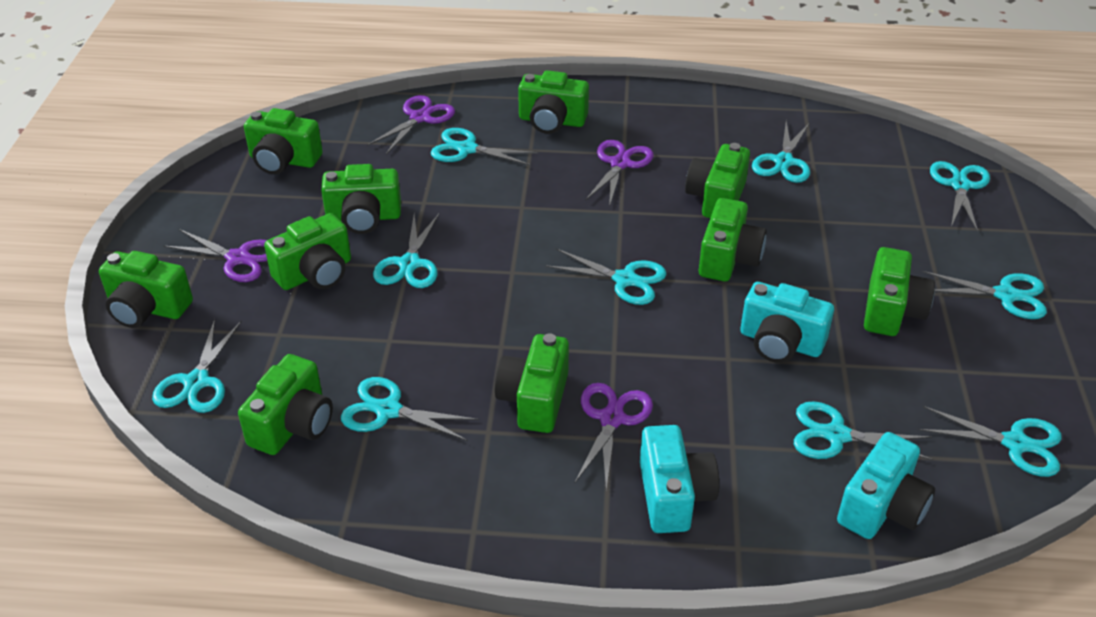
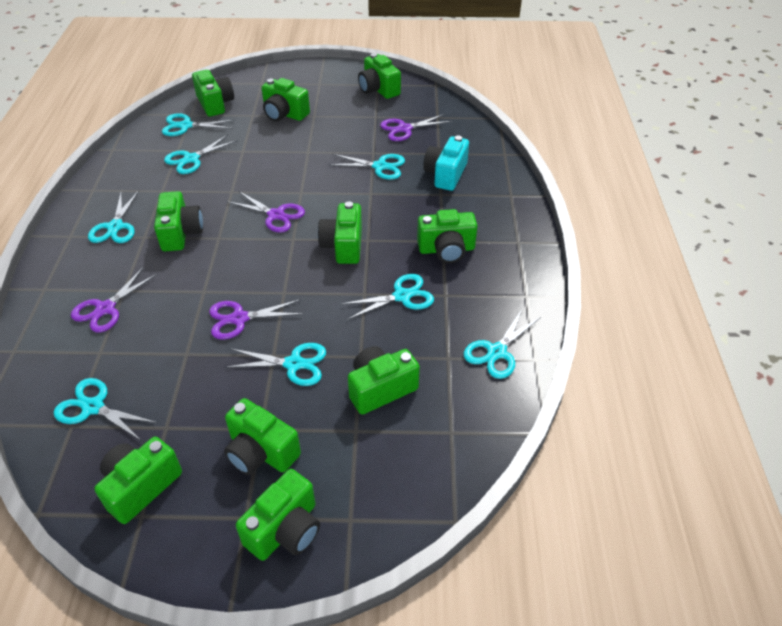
turquoise camera: 3 -> 1
turquoise scissors: 10 -> 8

